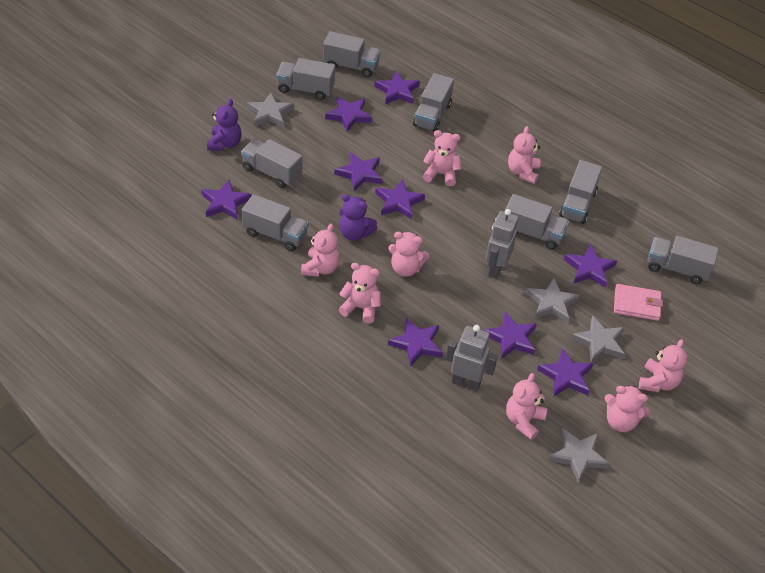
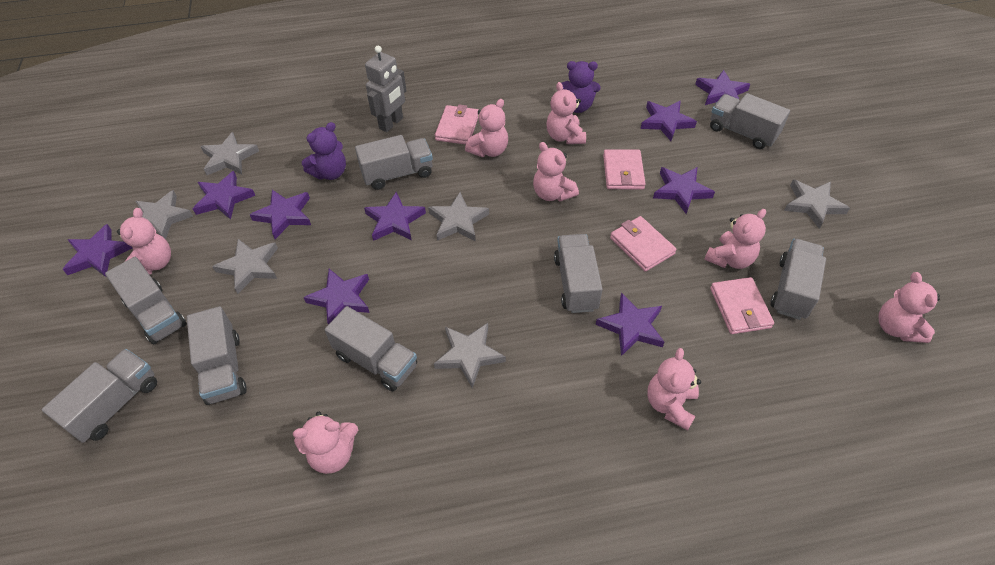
grey robot: 2 -> 1
grey star: 4 -> 6
pink wallet: 1 -> 4

